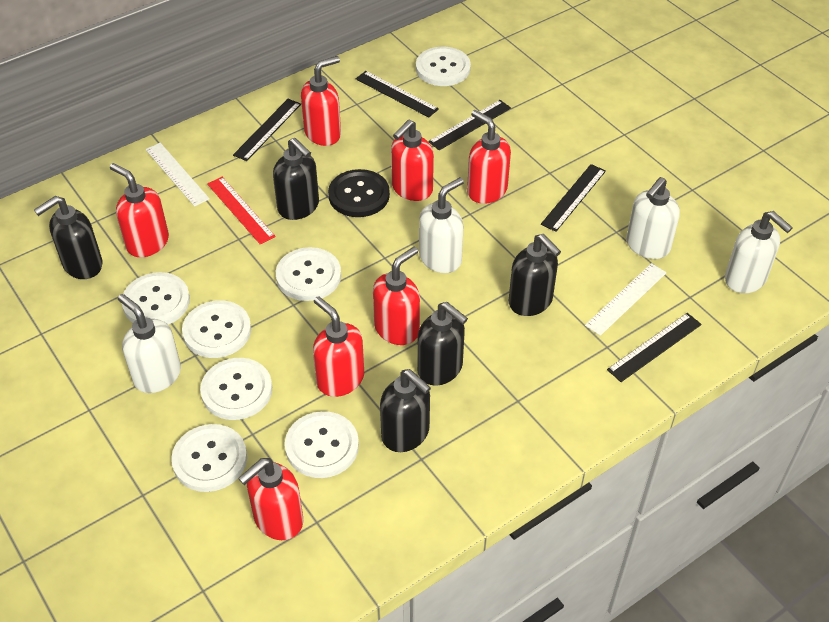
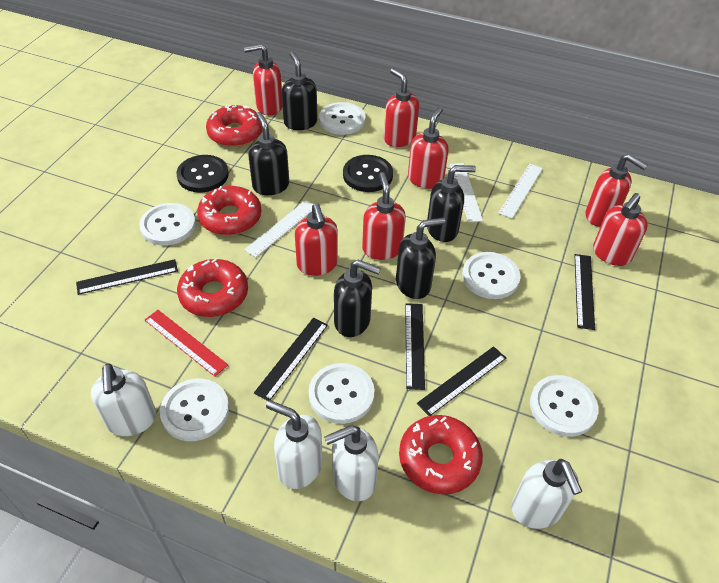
black button: 1 -> 2
red donut: 0 -> 4
white button: 7 -> 6
white ruler: 2 -> 3

